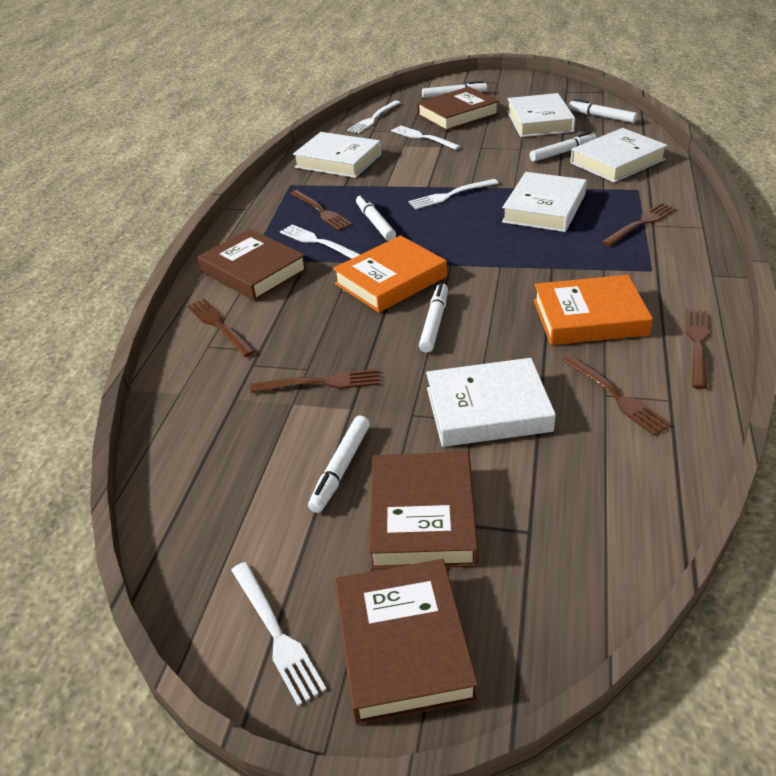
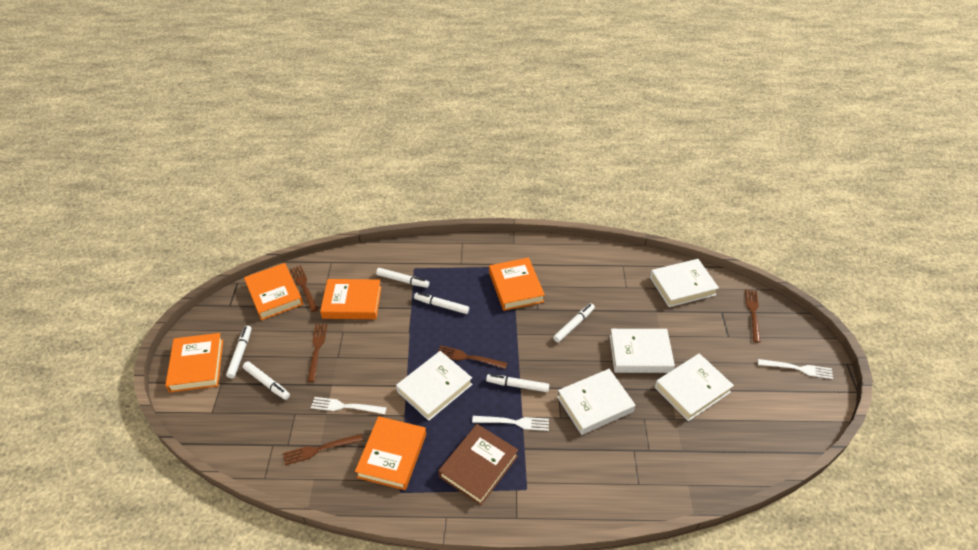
brown book: 4 -> 1
brown fork: 6 -> 5
orange book: 2 -> 5
white fork: 5 -> 3

